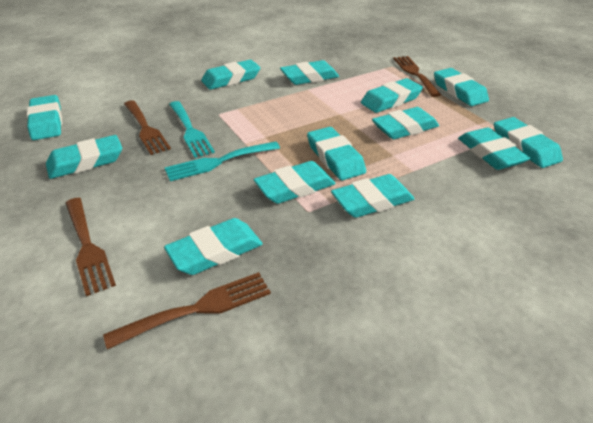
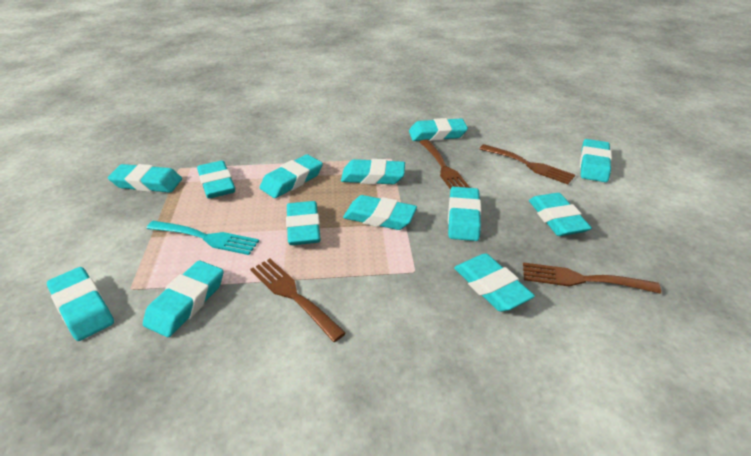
turquoise fork: 2 -> 1

